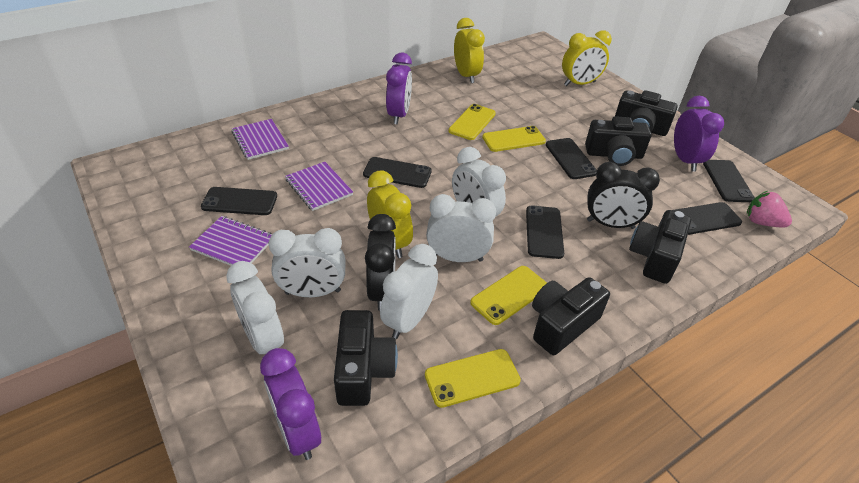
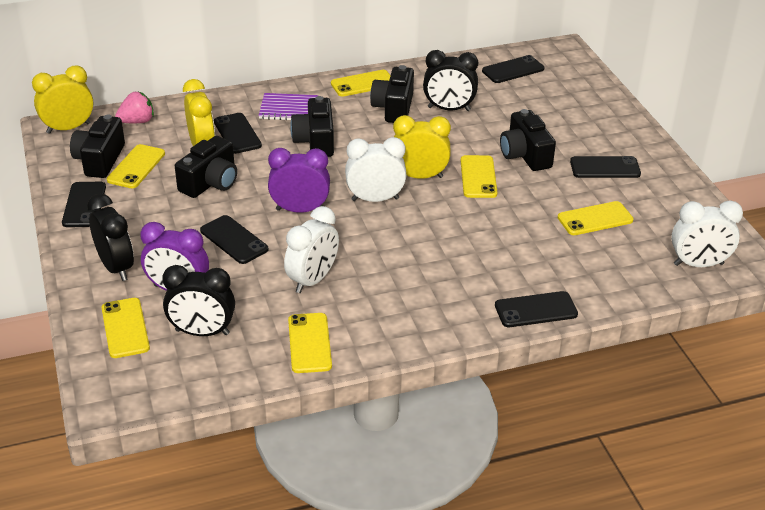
black clock: 2 -> 3
purple clock: 3 -> 2
purple notebook: 3 -> 1
white clock: 5 -> 3
yellow phone: 4 -> 6

